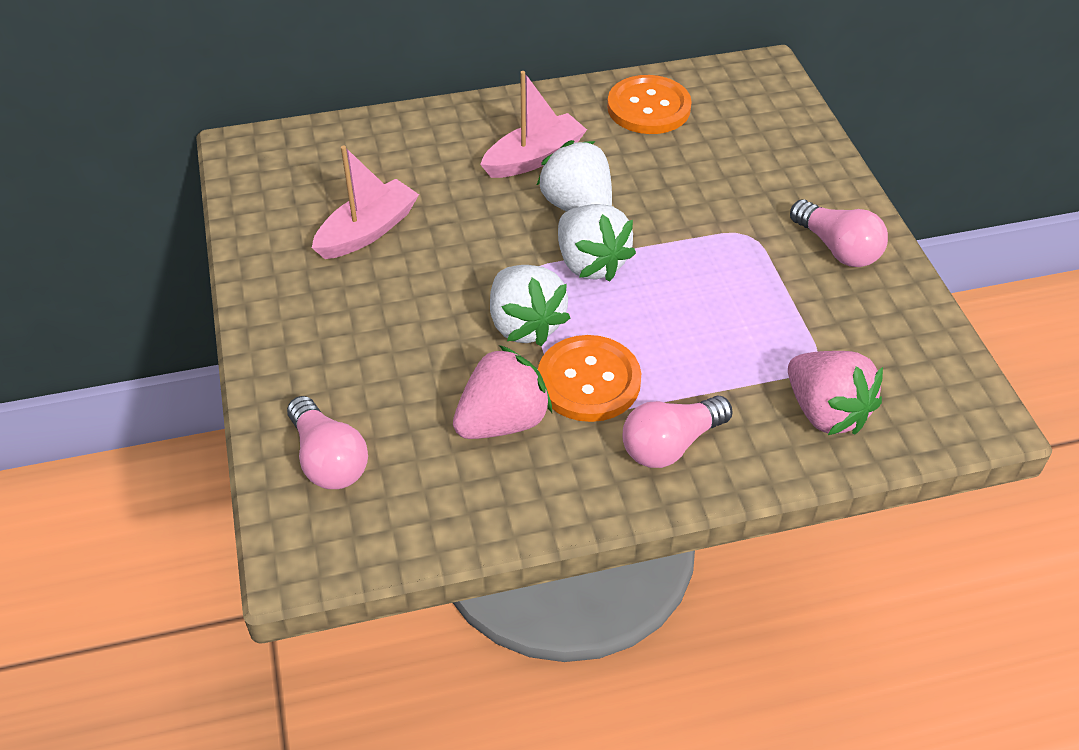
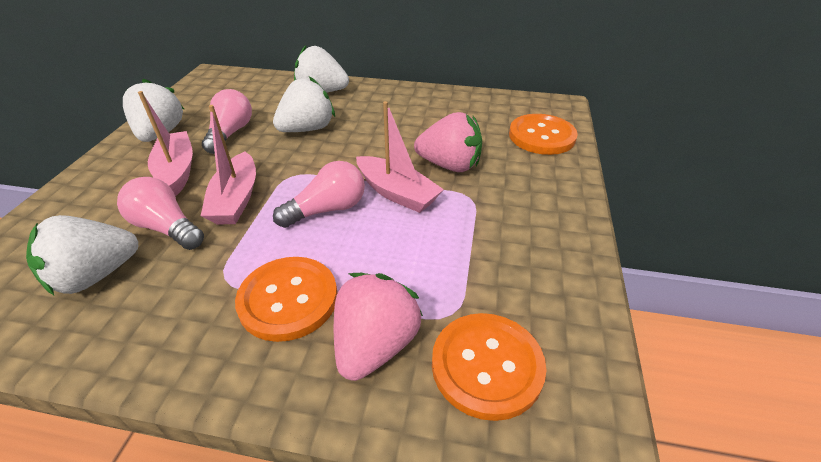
orange button: 2 -> 3
pink boat: 2 -> 3
white strawberry: 3 -> 4

